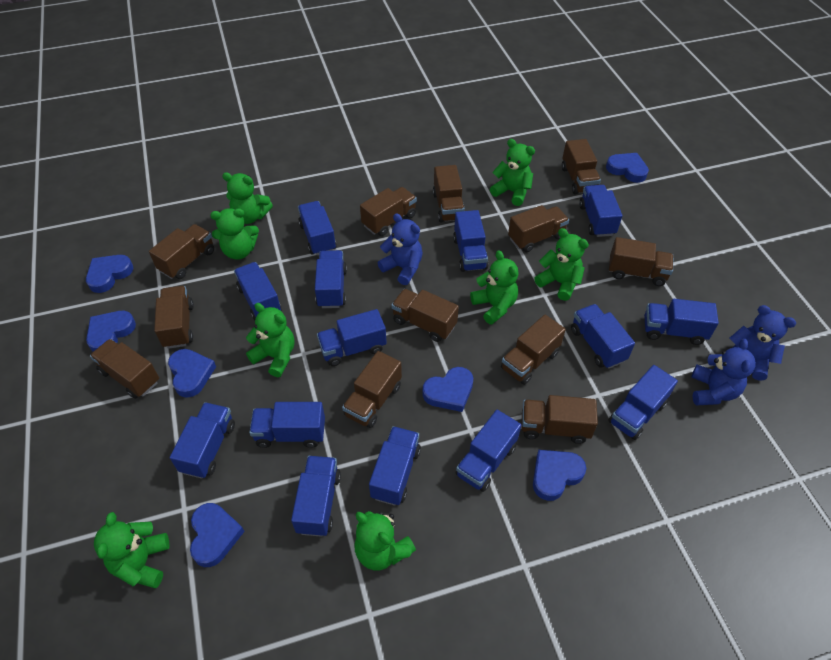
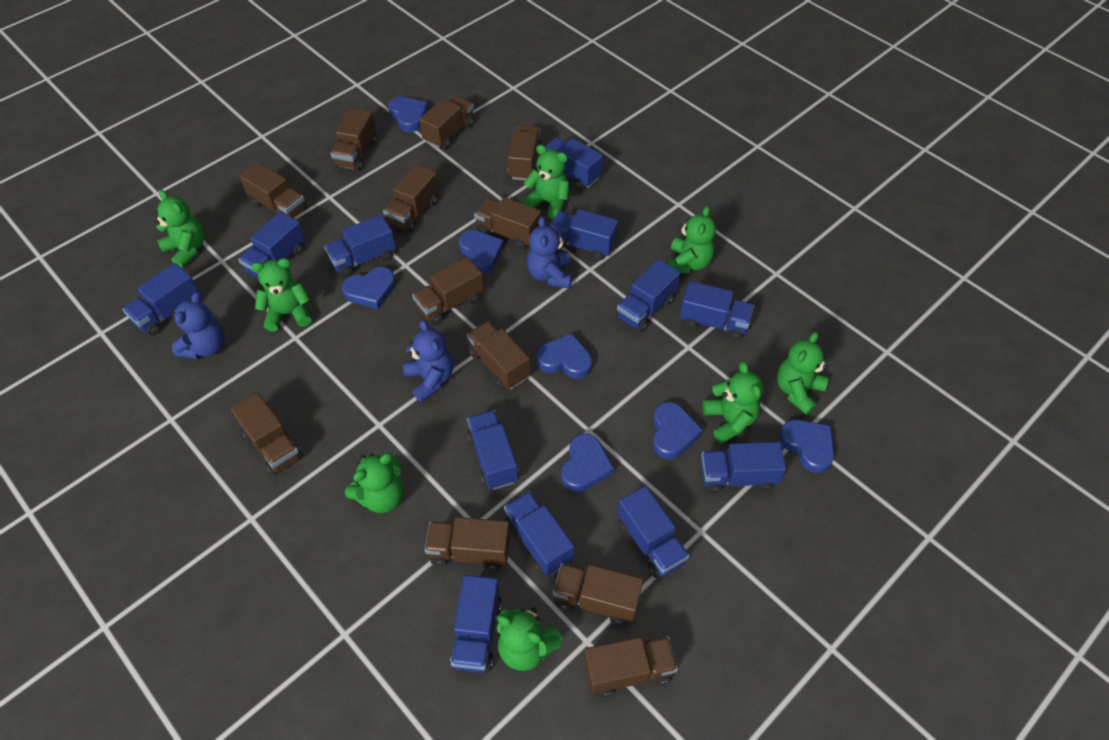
blue truck: 14 -> 12

